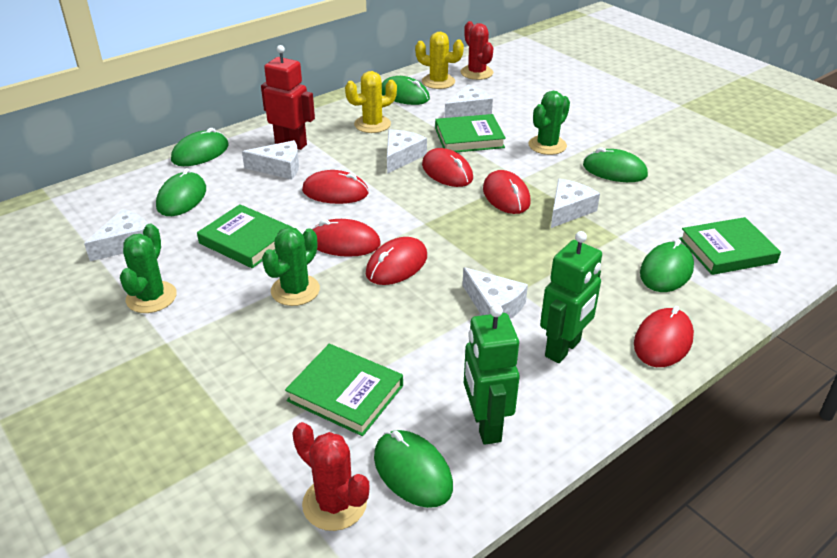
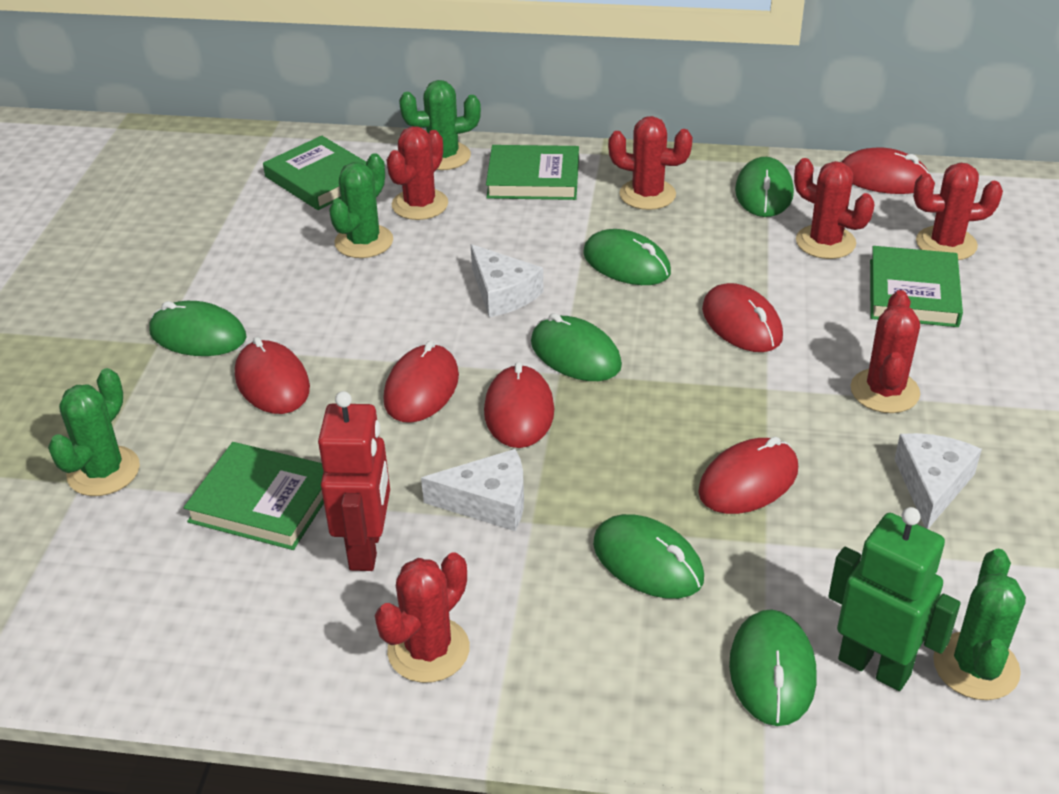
green cactus: 3 -> 4
green robot: 2 -> 1
red cactus: 2 -> 6
white cheese: 6 -> 3
yellow cactus: 2 -> 0

